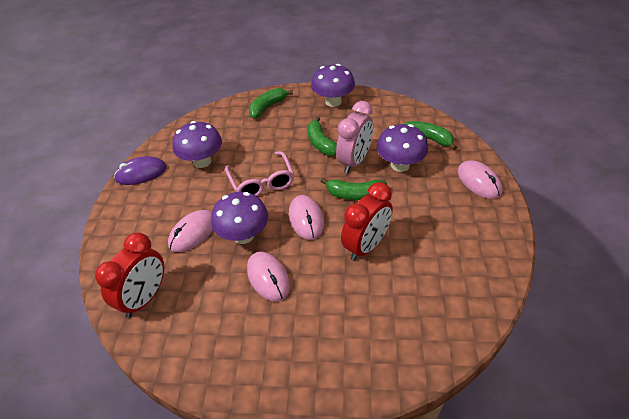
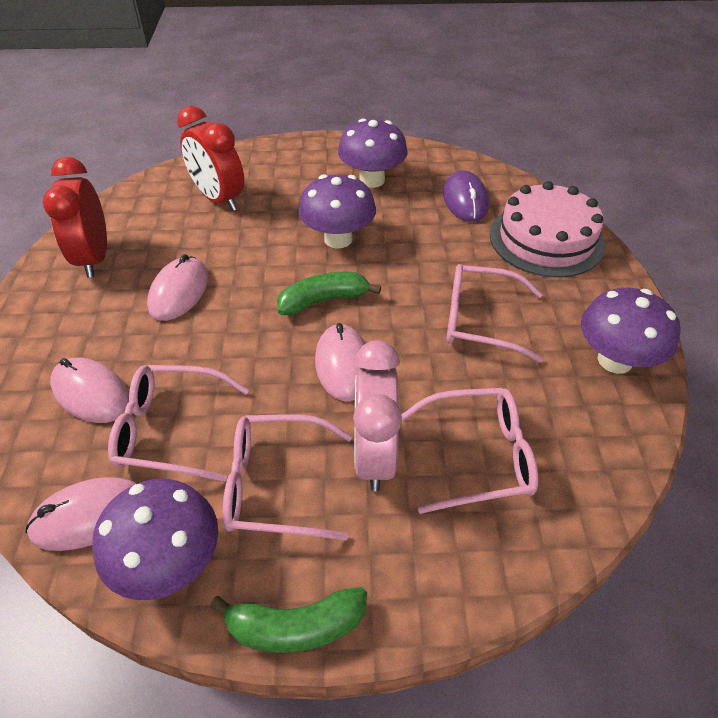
green banana: 4 -> 2
pink cake: 0 -> 1
pink glasses: 1 -> 4

